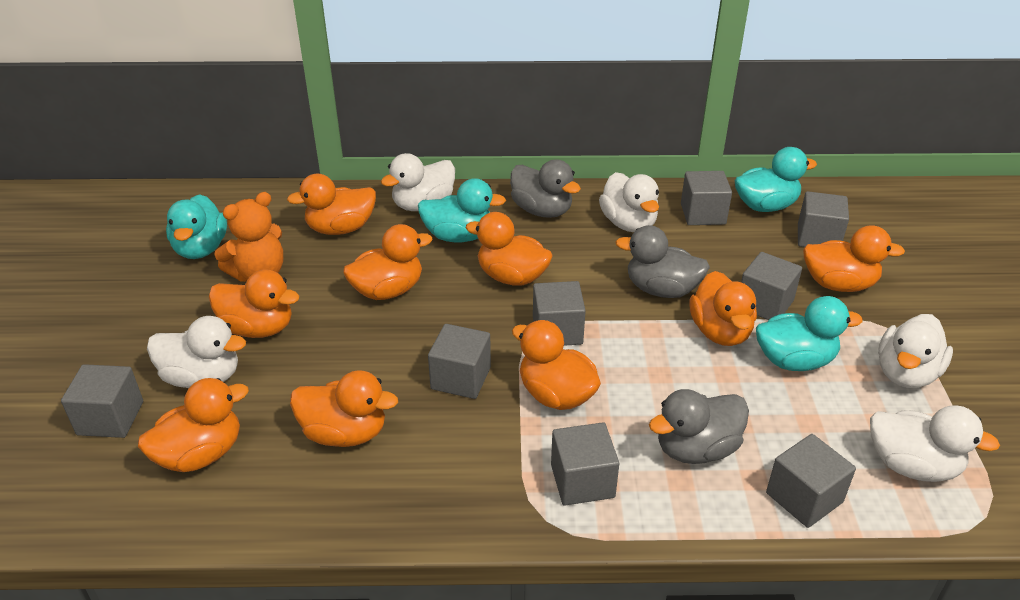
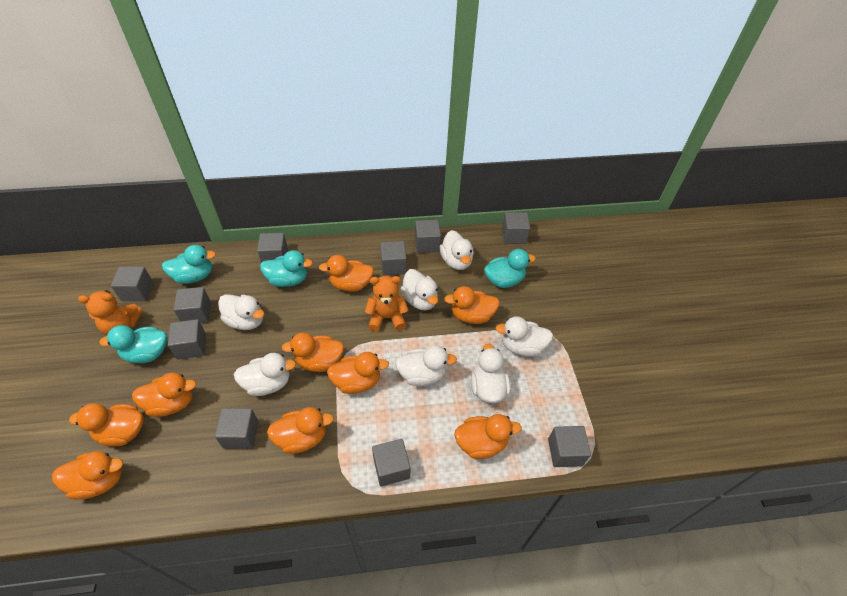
grey cube: 8 -> 10
grey duck: 3 -> 0
orange teddy bear: 1 -> 2
white duck: 5 -> 7

